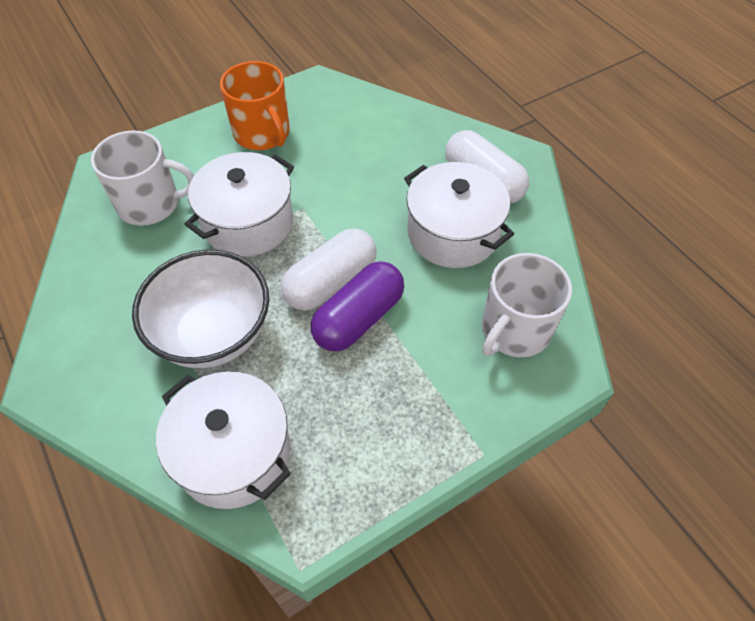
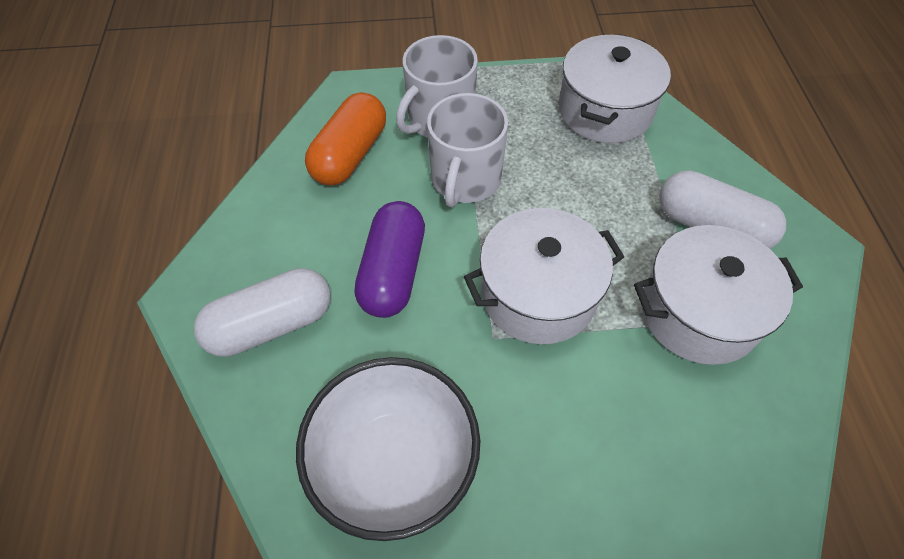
orange capsule: 0 -> 1
orange mug: 1 -> 0

